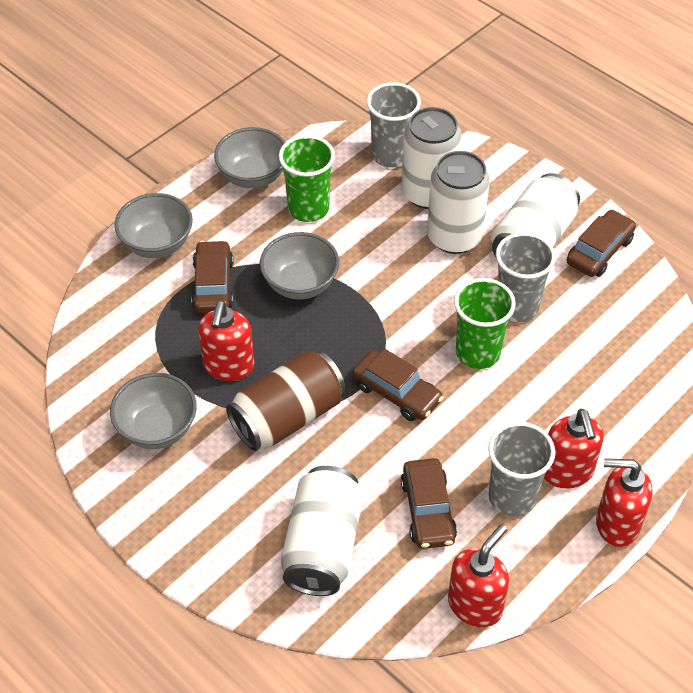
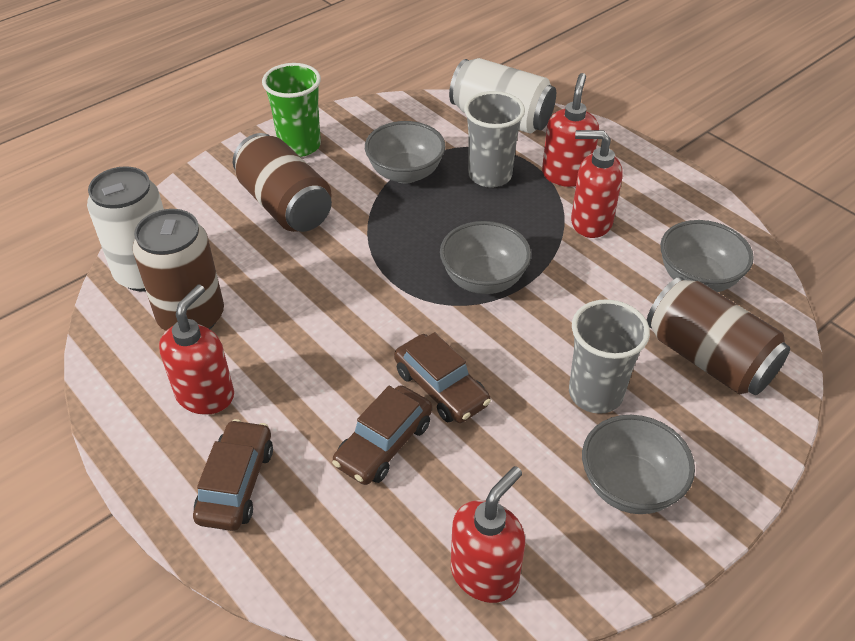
brown can: 1 -> 3
brown car: 4 -> 3
green cup: 2 -> 1
grey cup: 3 -> 2
white can: 4 -> 2

